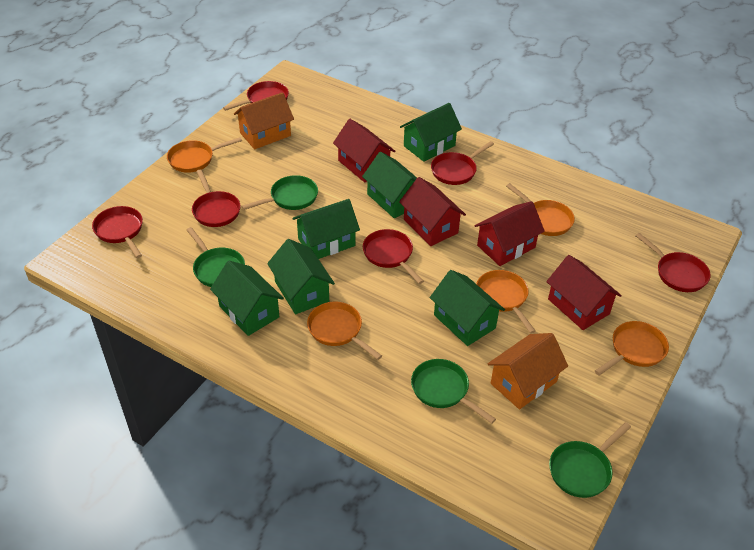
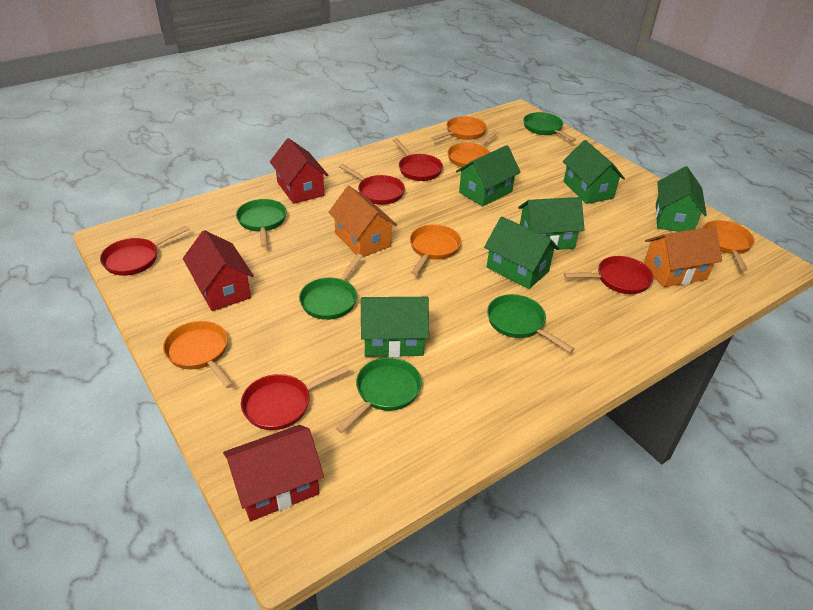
green pan: 4 -> 5
red house: 4 -> 3
red pan: 6 -> 5

